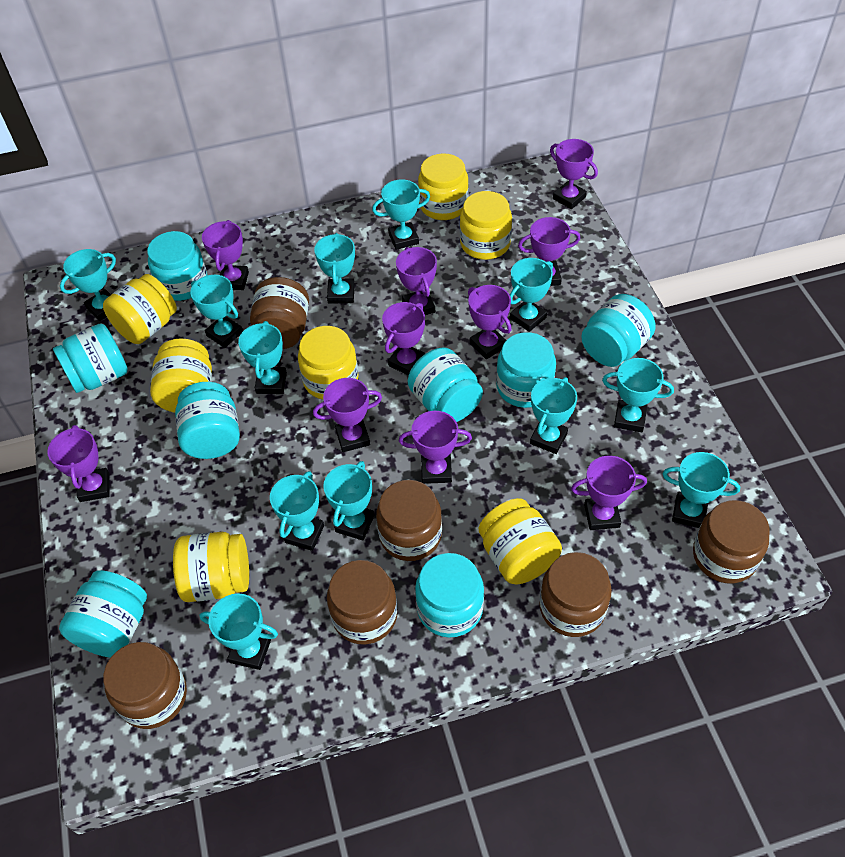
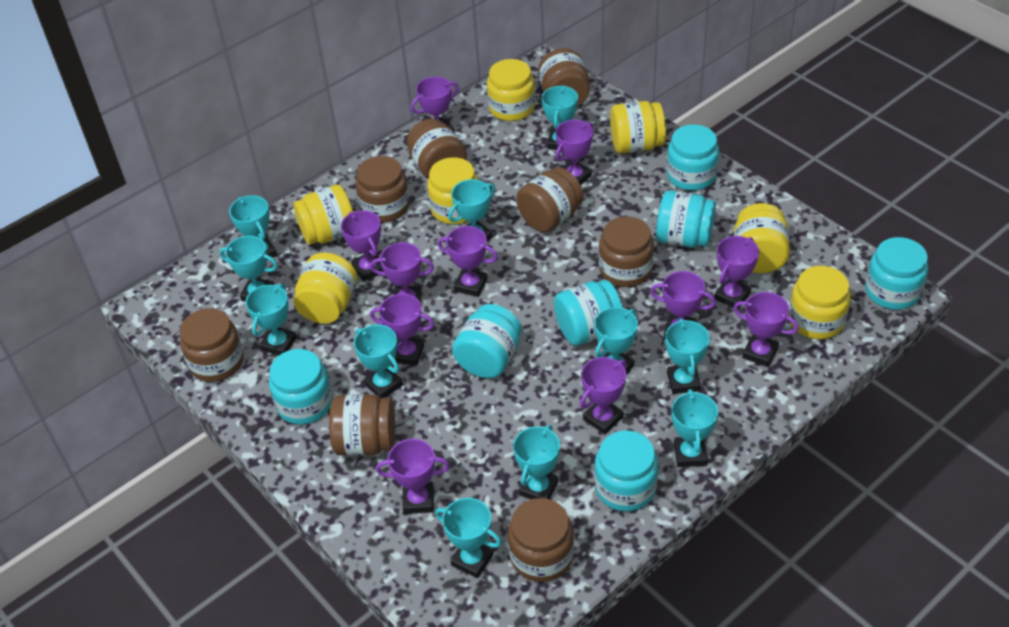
brown jar: 6 -> 8
purple trophy: 10 -> 11
turquoise jar: 8 -> 7
turquoise trophy: 12 -> 11

